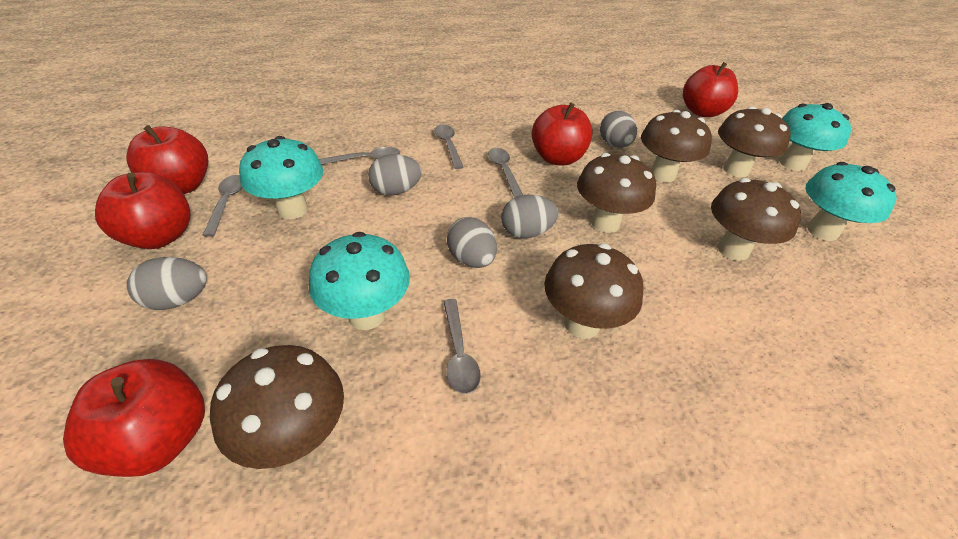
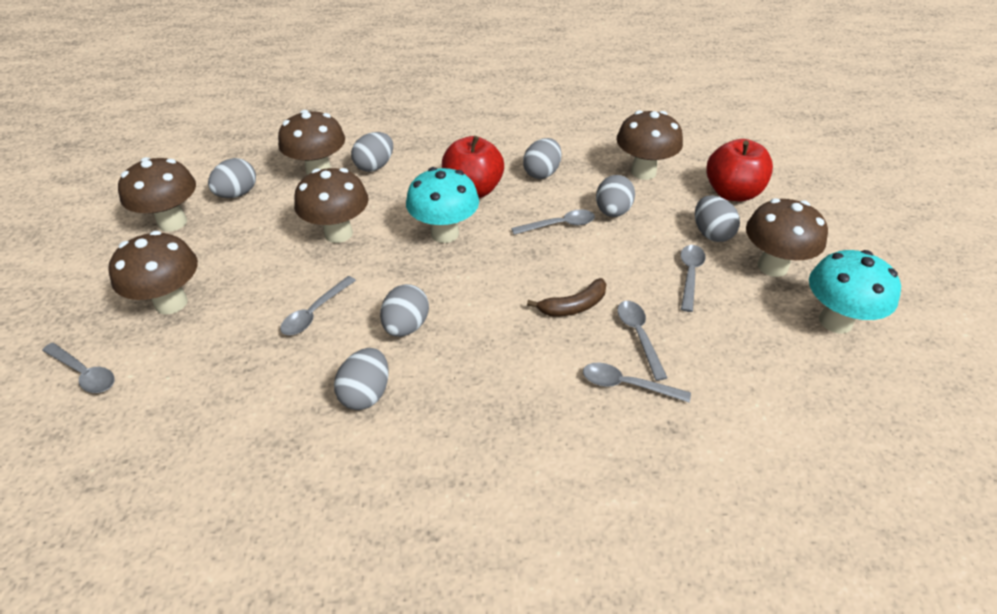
brown banana: 0 -> 1
grey egg: 5 -> 7
grey spoon: 5 -> 6
red apple: 5 -> 2
turquoise mushroom: 4 -> 2

